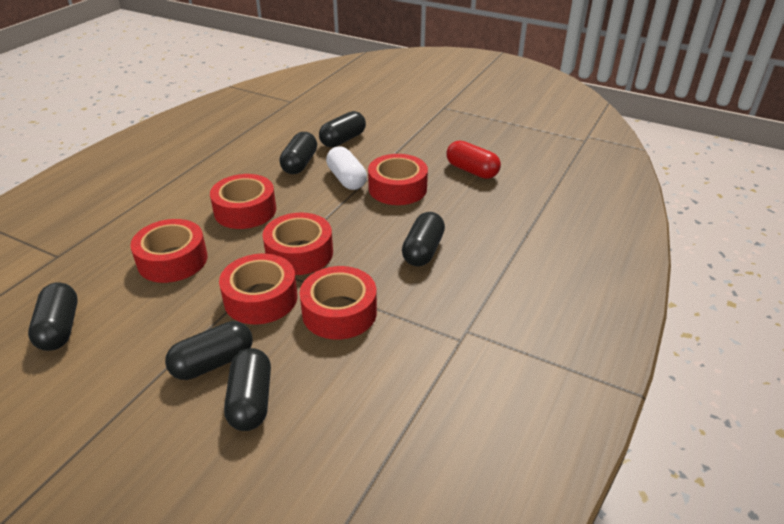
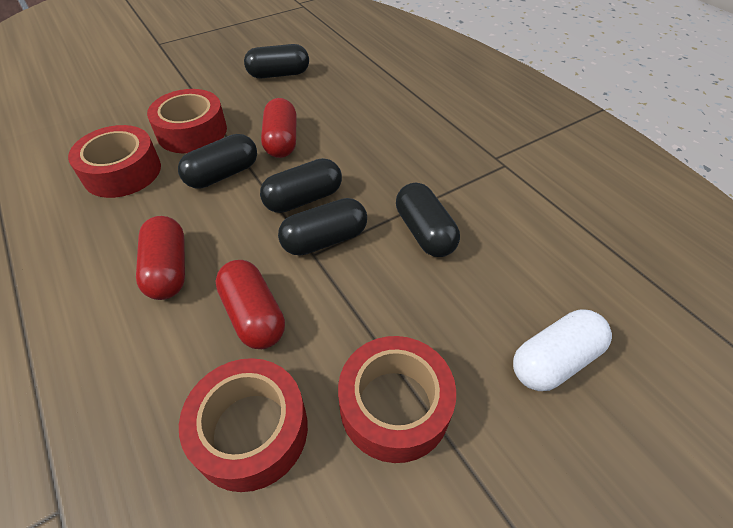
black capsule: 6 -> 5
red capsule: 1 -> 3
red tape: 6 -> 4

